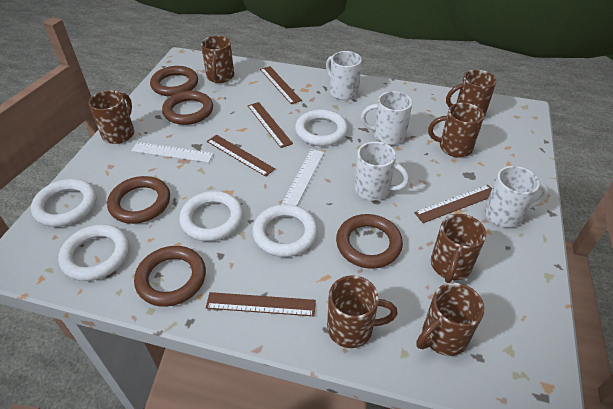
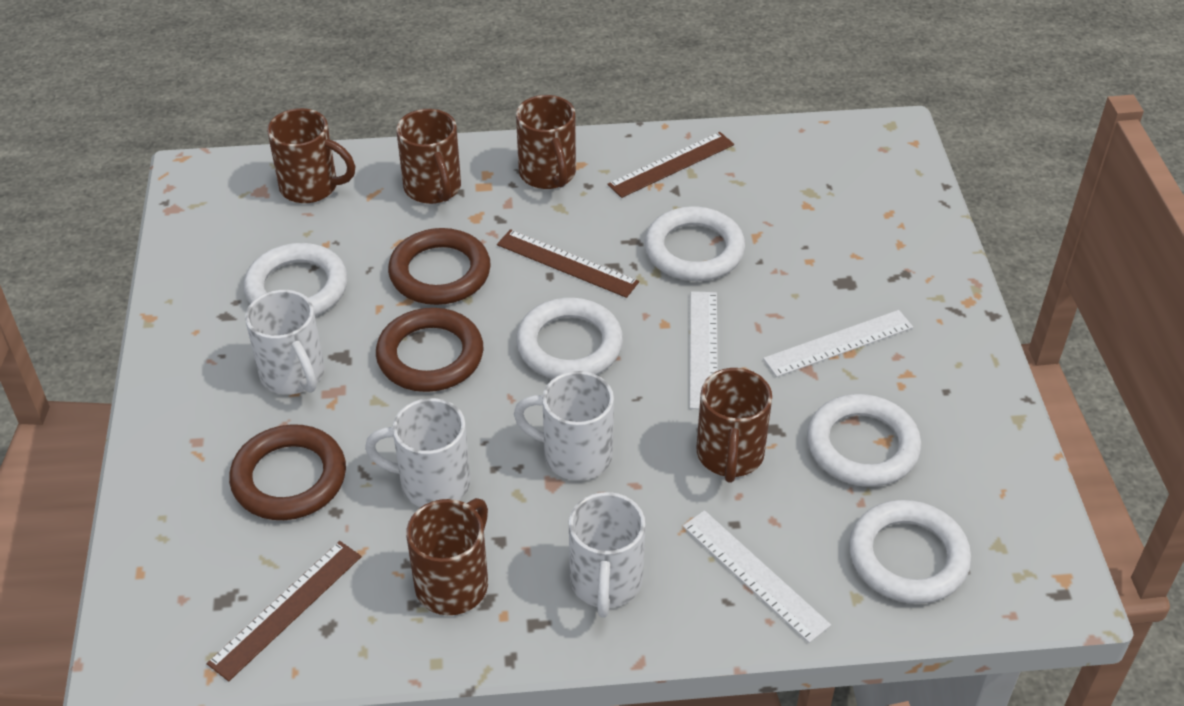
brown mug: 7 -> 5
brown ring: 5 -> 3
brown ruler: 5 -> 3
white ruler: 2 -> 3

